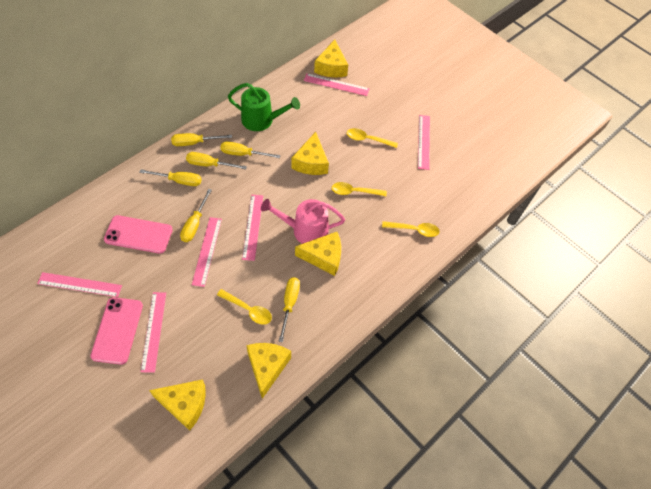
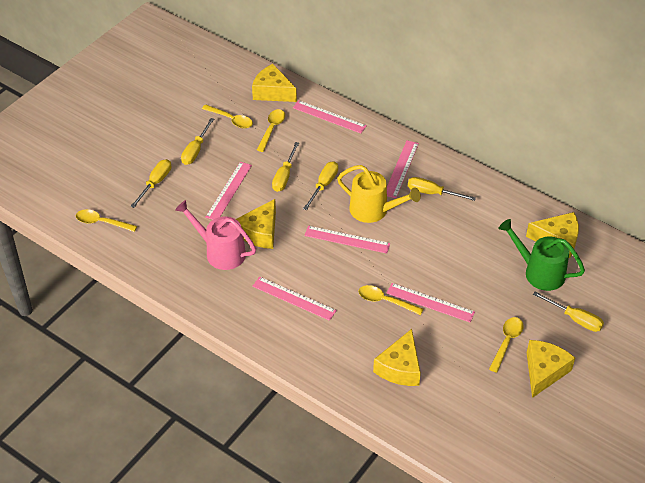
pink phone: 2 -> 0
yellow spoon: 4 -> 5
yellow watering can: 0 -> 1

